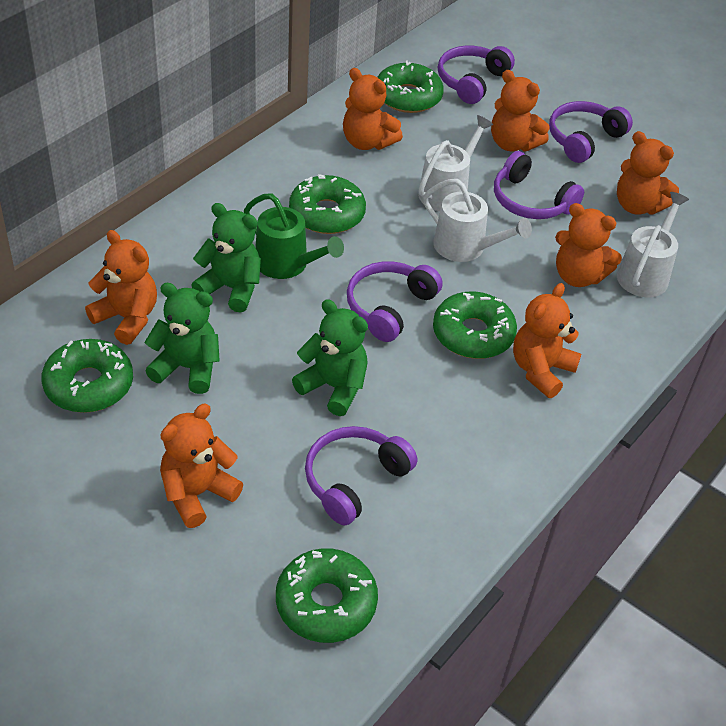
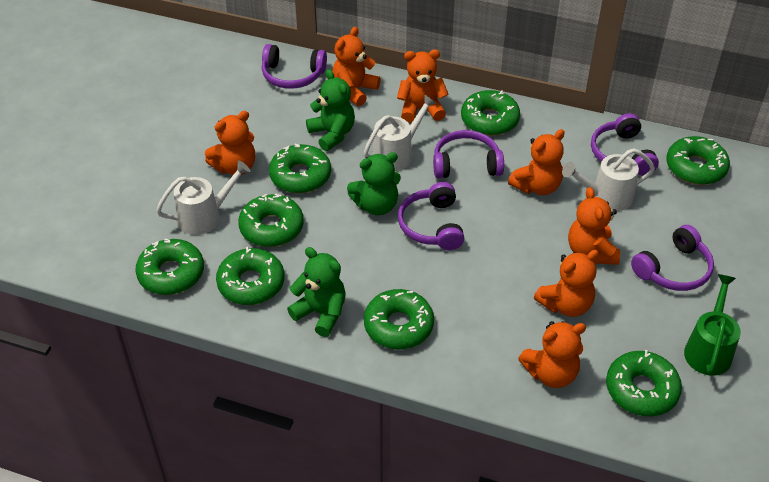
green donut: 5 -> 8

